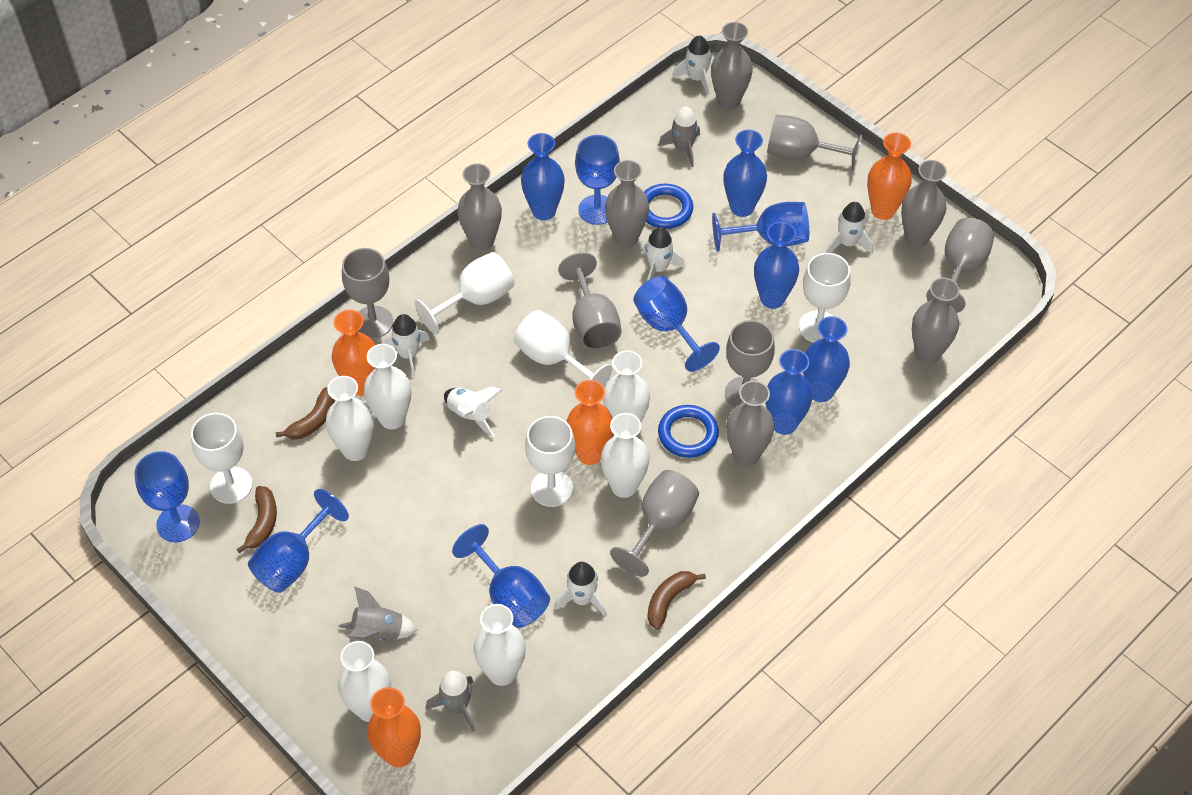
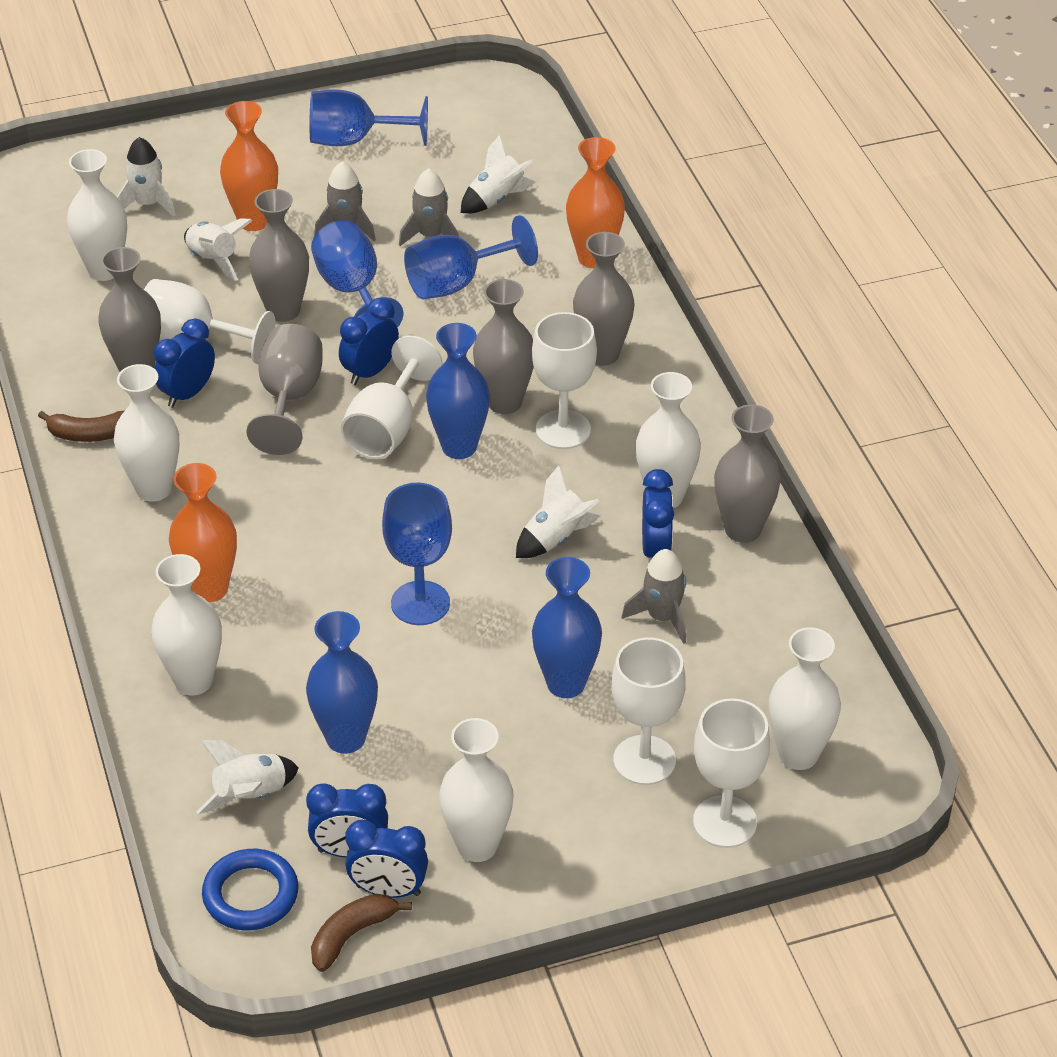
blue clock: 0 -> 5
blue goblet: 6 -> 4
blue ring: 2 -> 1
blue vase: 5 -> 3
brown banana: 3 -> 2
grey goblet: 6 -> 1
grey vase: 6 -> 5
orange vase: 4 -> 3
white rocket: 6 -> 5

